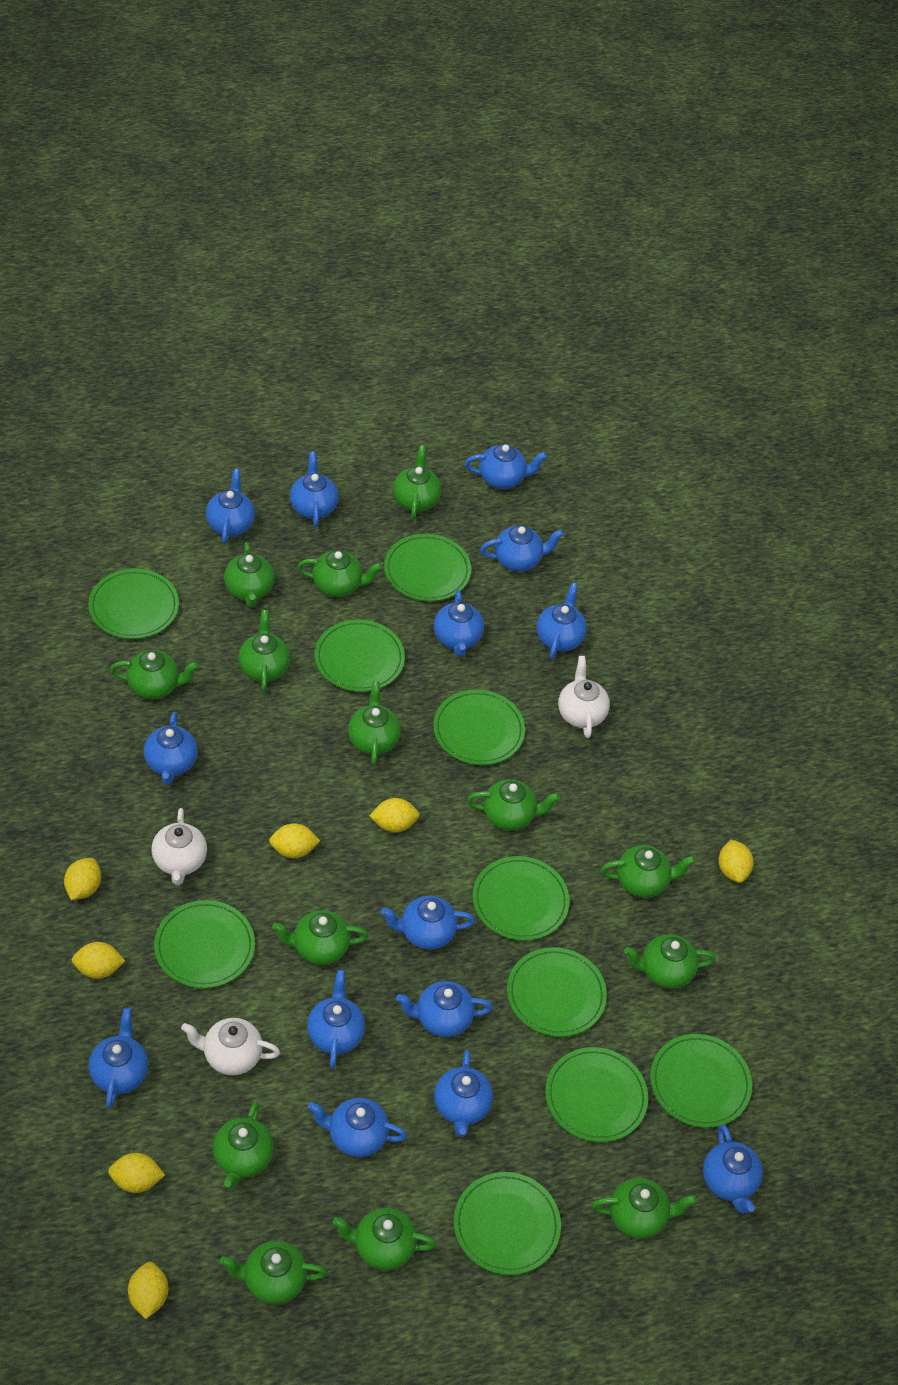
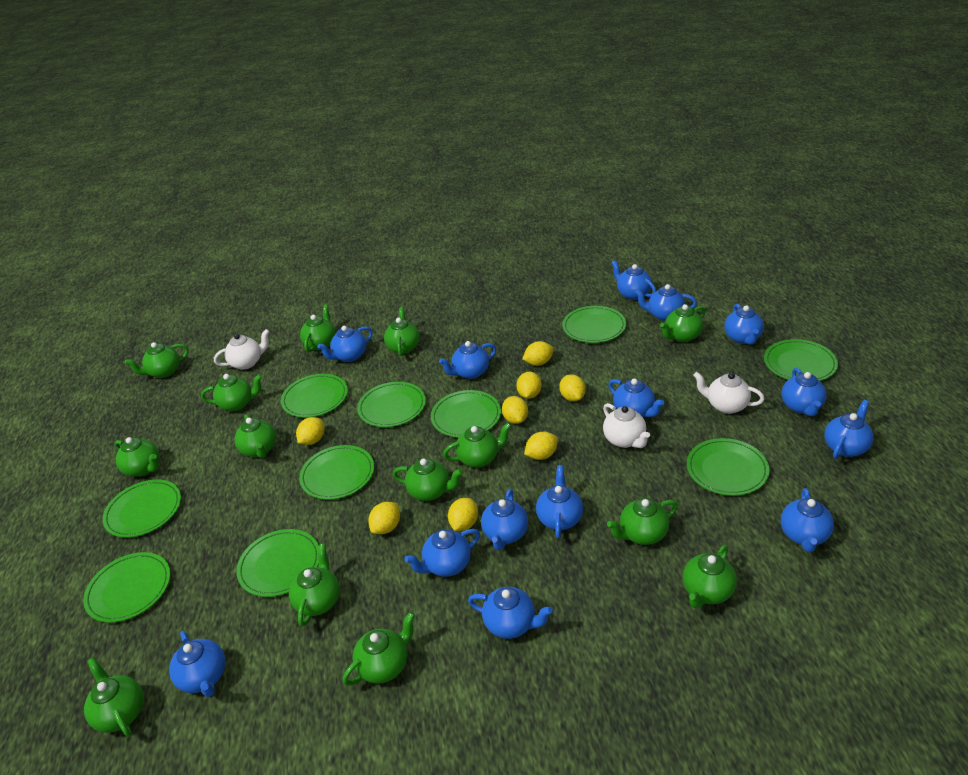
yellow lemon: 7 -> 8

